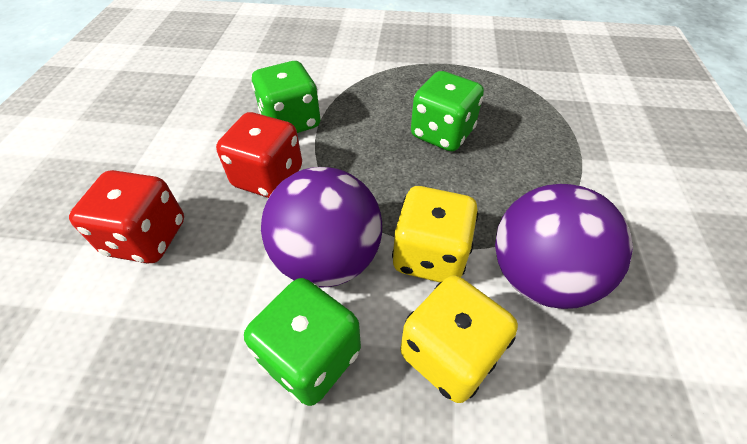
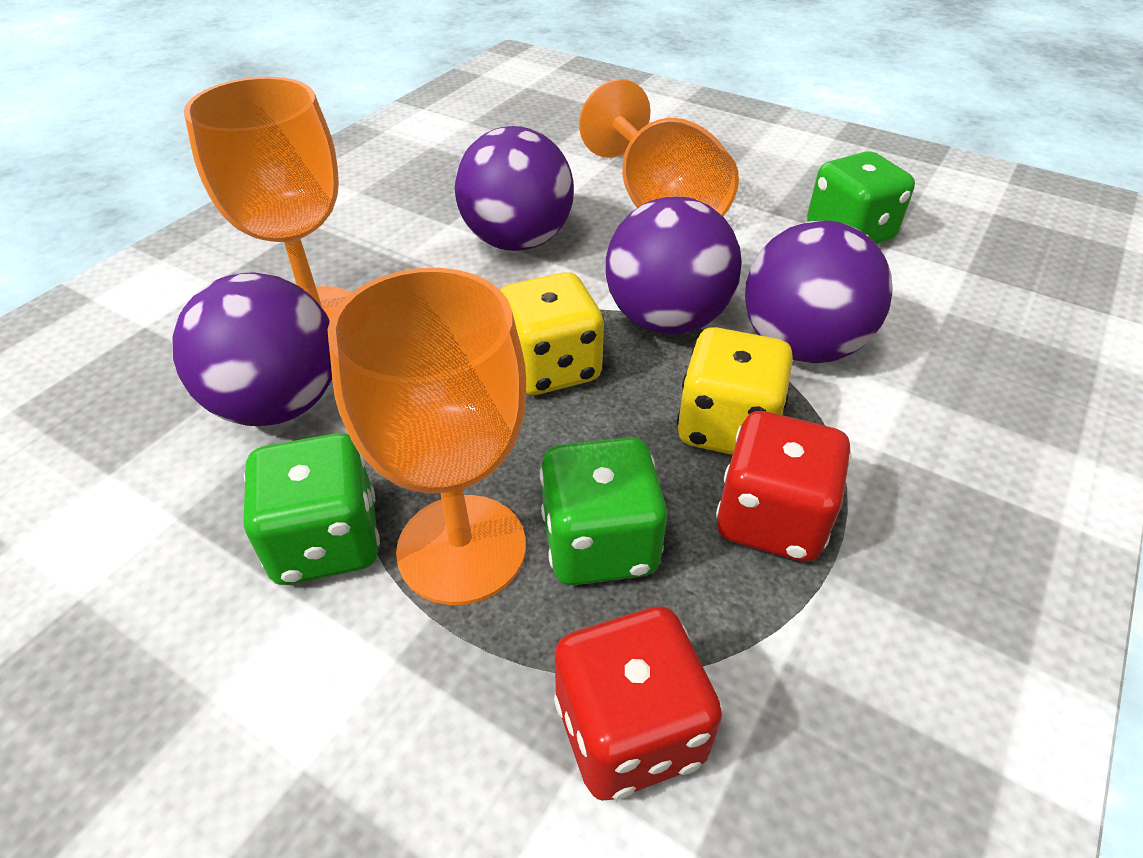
orange goblet: 0 -> 3
purple ball: 2 -> 4

